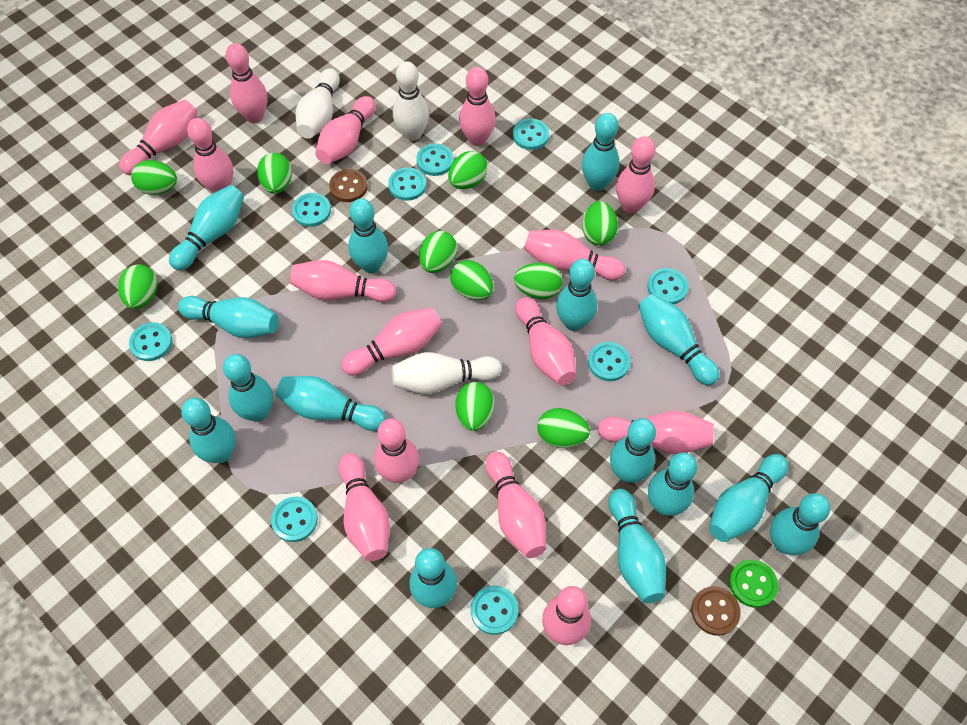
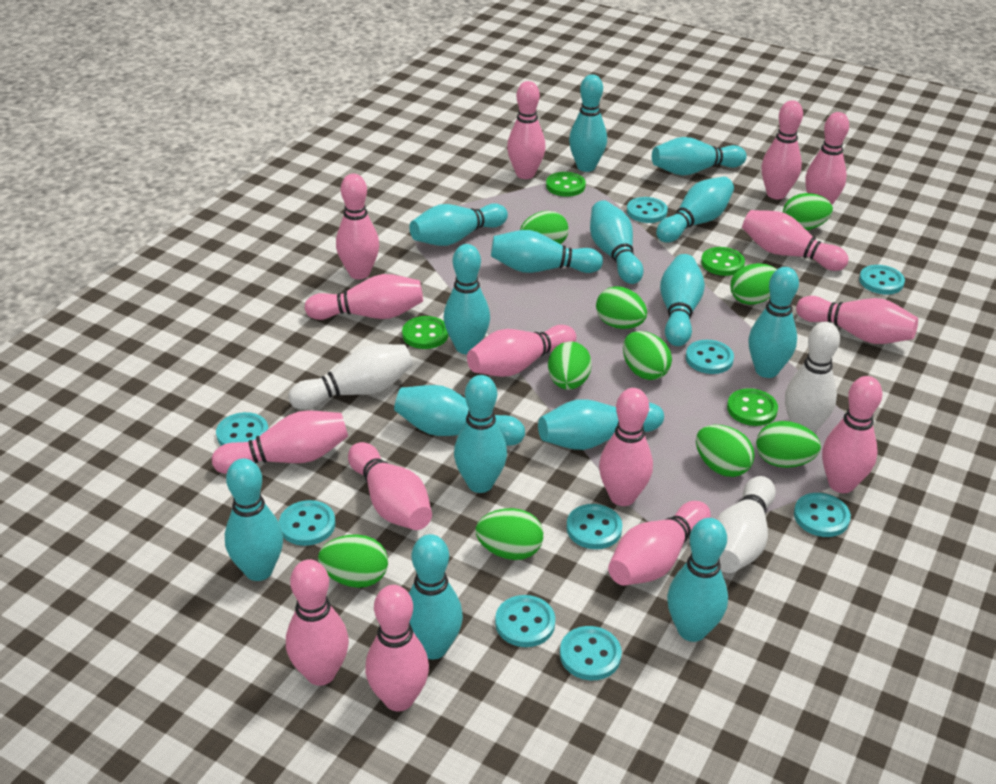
brown button: 2 -> 0
green button: 1 -> 4

